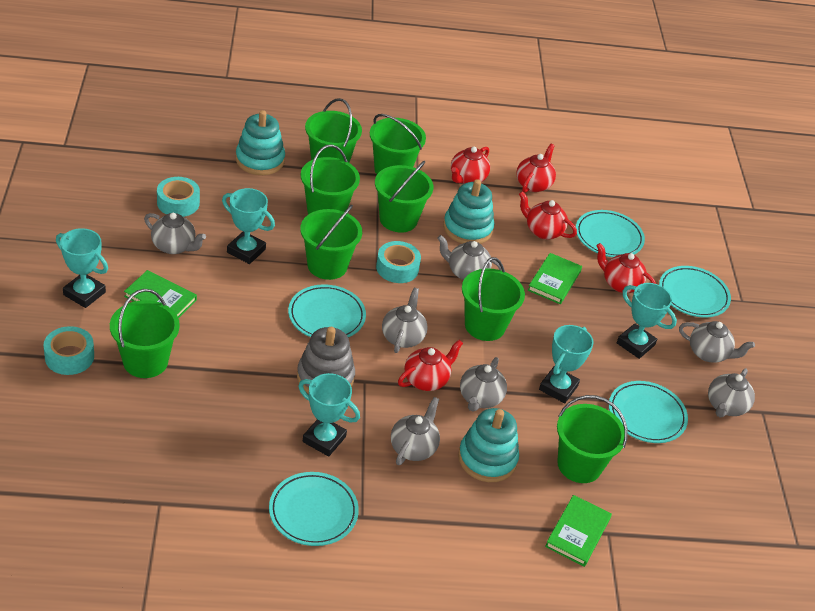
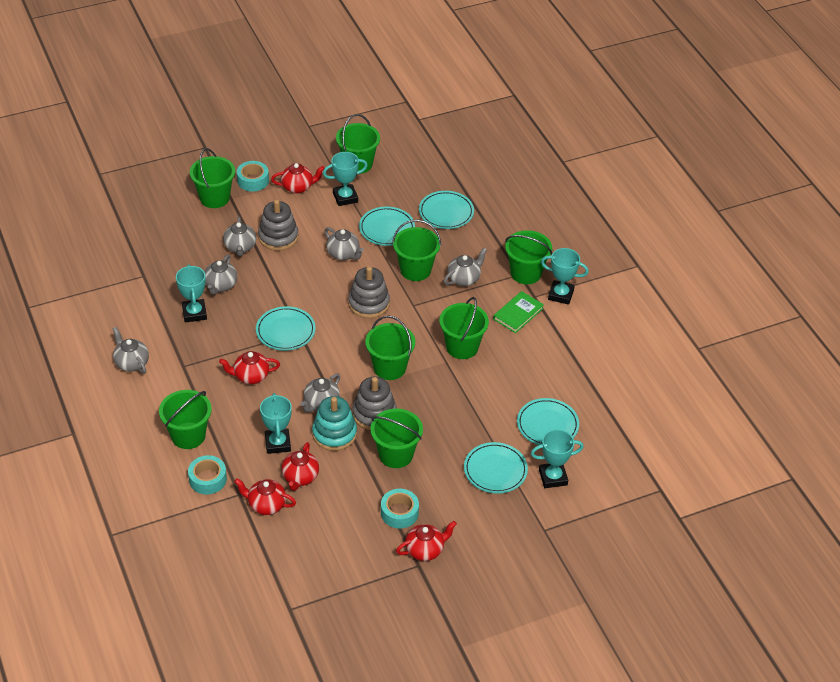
green book: 3 -> 1
grey stacking toy: 1 -> 3
grey teapot: 7 -> 6
turquoise stacking toy: 3 -> 1

